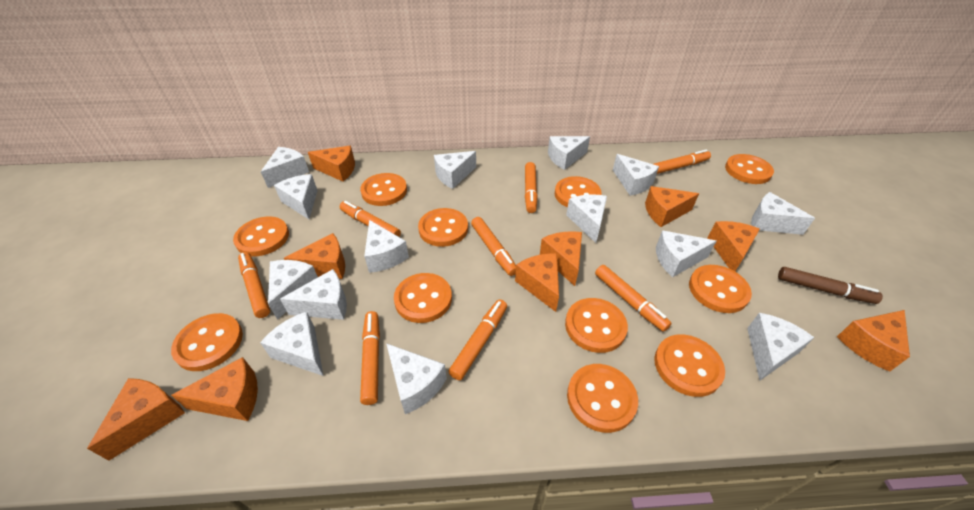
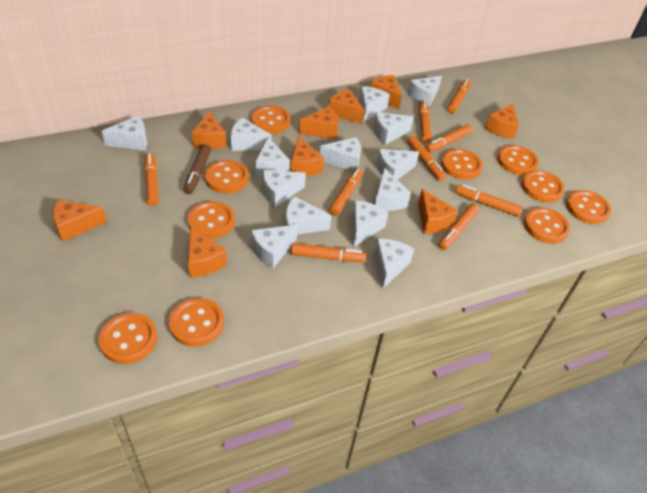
orange button: 11 -> 10
orange marker: 8 -> 9

